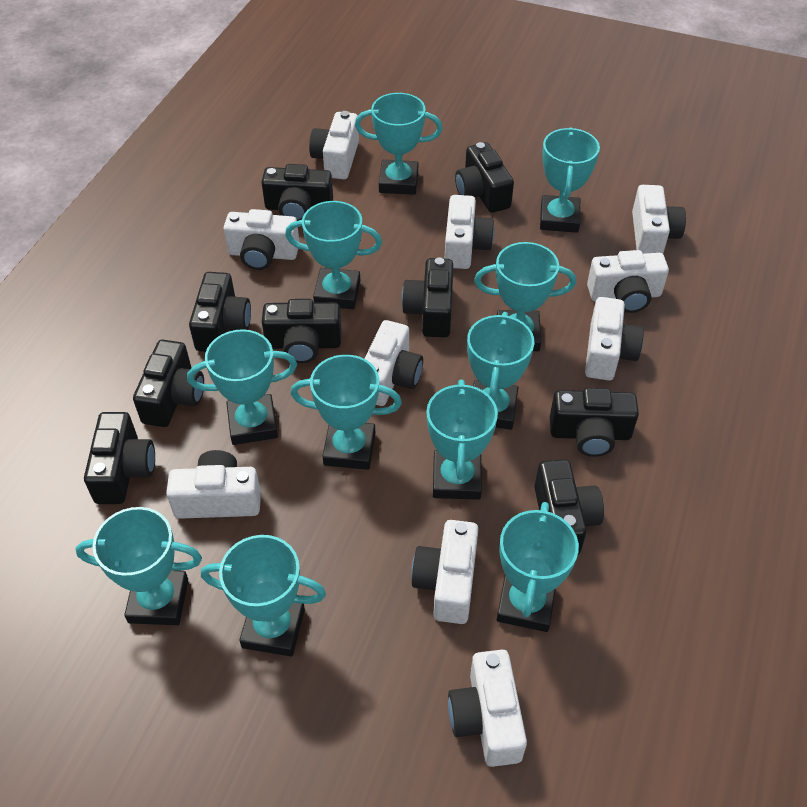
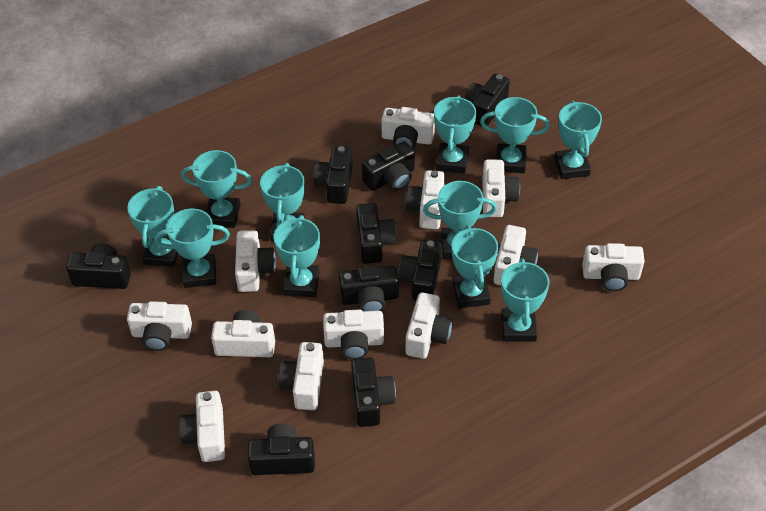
white camera: 10 -> 12

